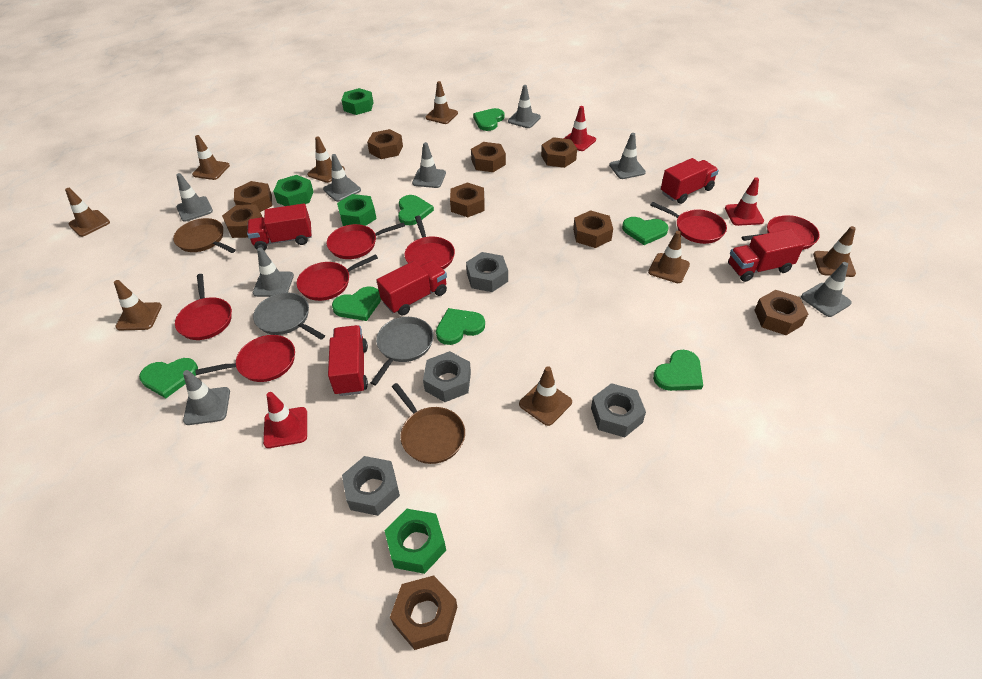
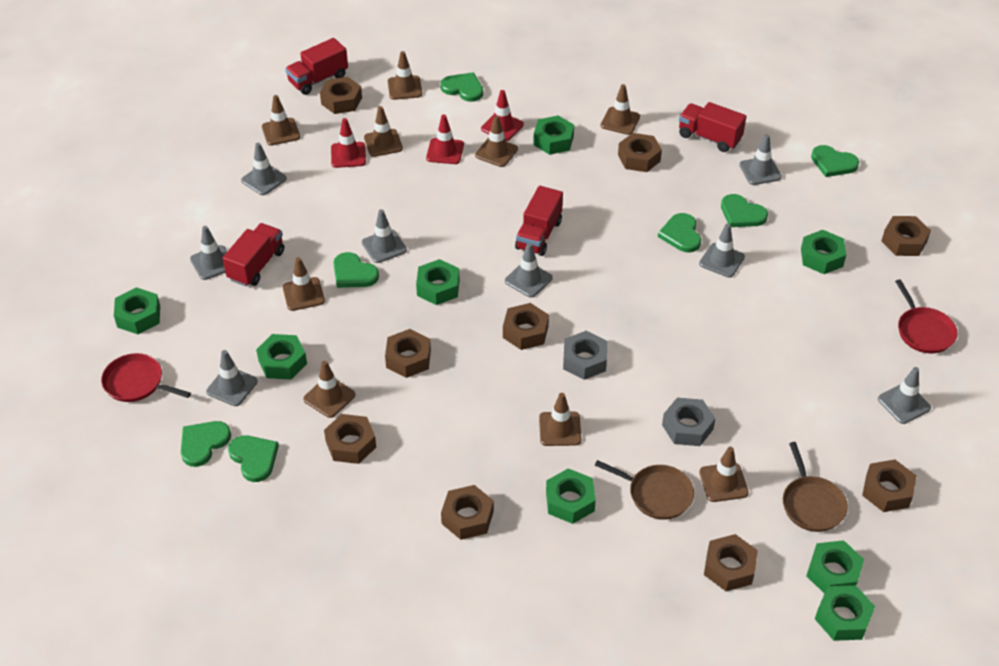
brown traffic cone: 8 -> 9
green nut: 4 -> 8
grey nut: 4 -> 2
grey pan: 2 -> 0
red pan: 7 -> 2
red truck: 5 -> 4

